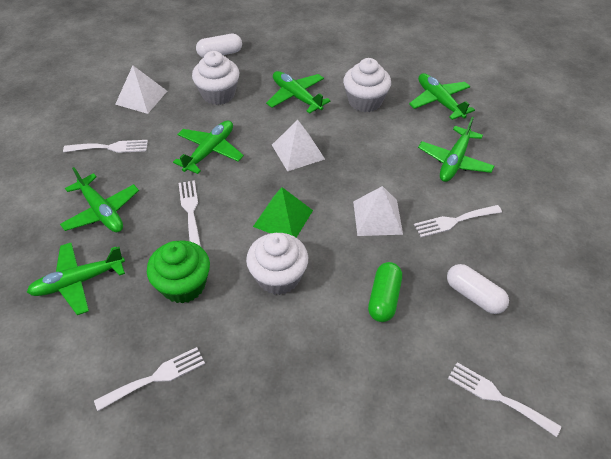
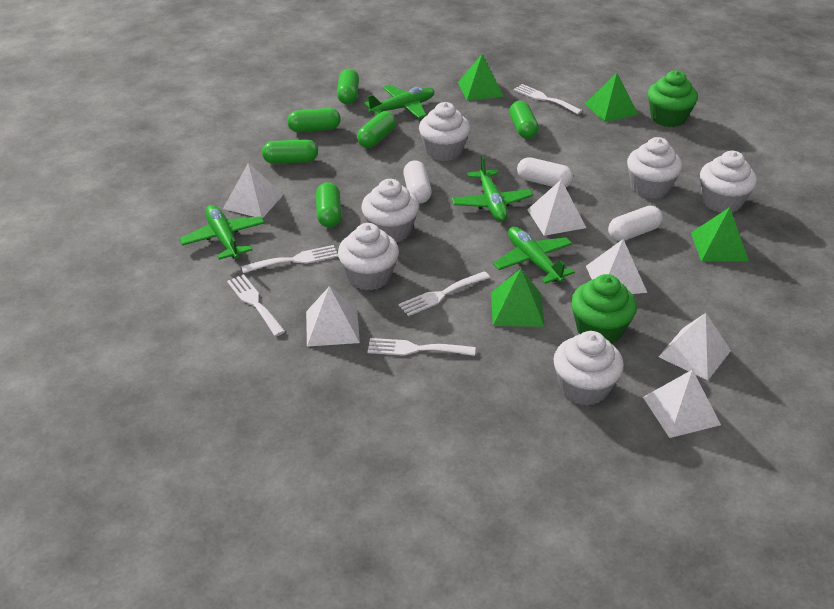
green capsule: 1 -> 6
green cupcake: 1 -> 2
green plane: 6 -> 4
green pyramid: 1 -> 4
white capsule: 2 -> 3
white cupcake: 3 -> 6
white pyramid: 3 -> 6

